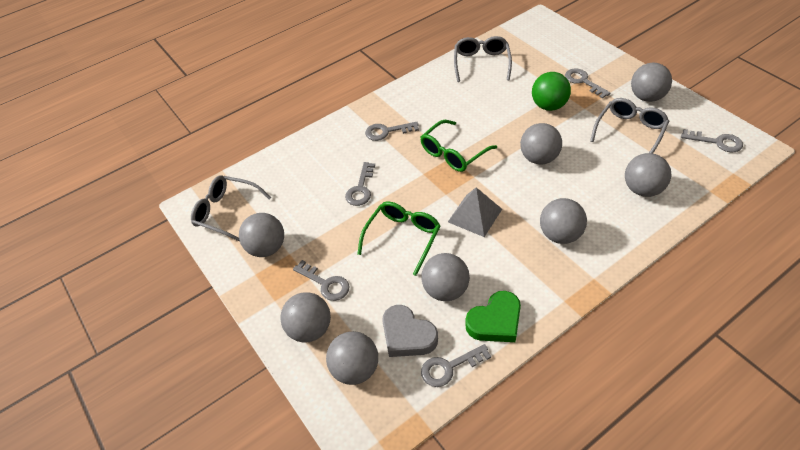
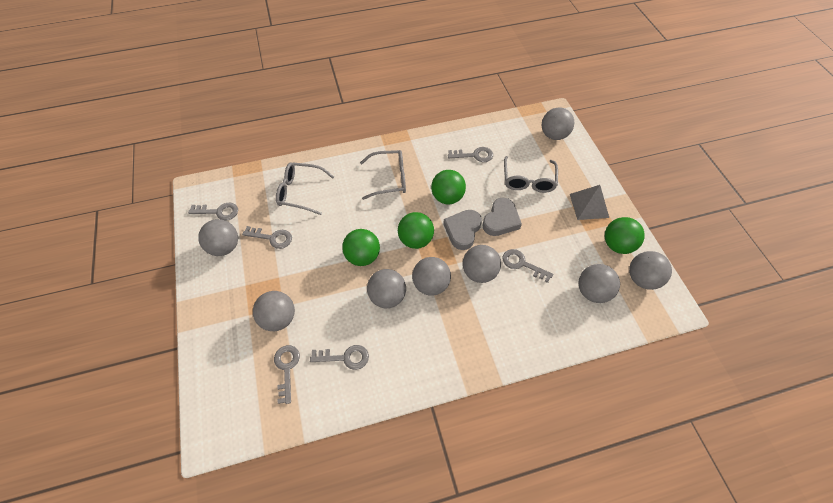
green ball: 1 -> 4
green glasses: 2 -> 0
green heart: 1 -> 0
grey heart: 1 -> 2

